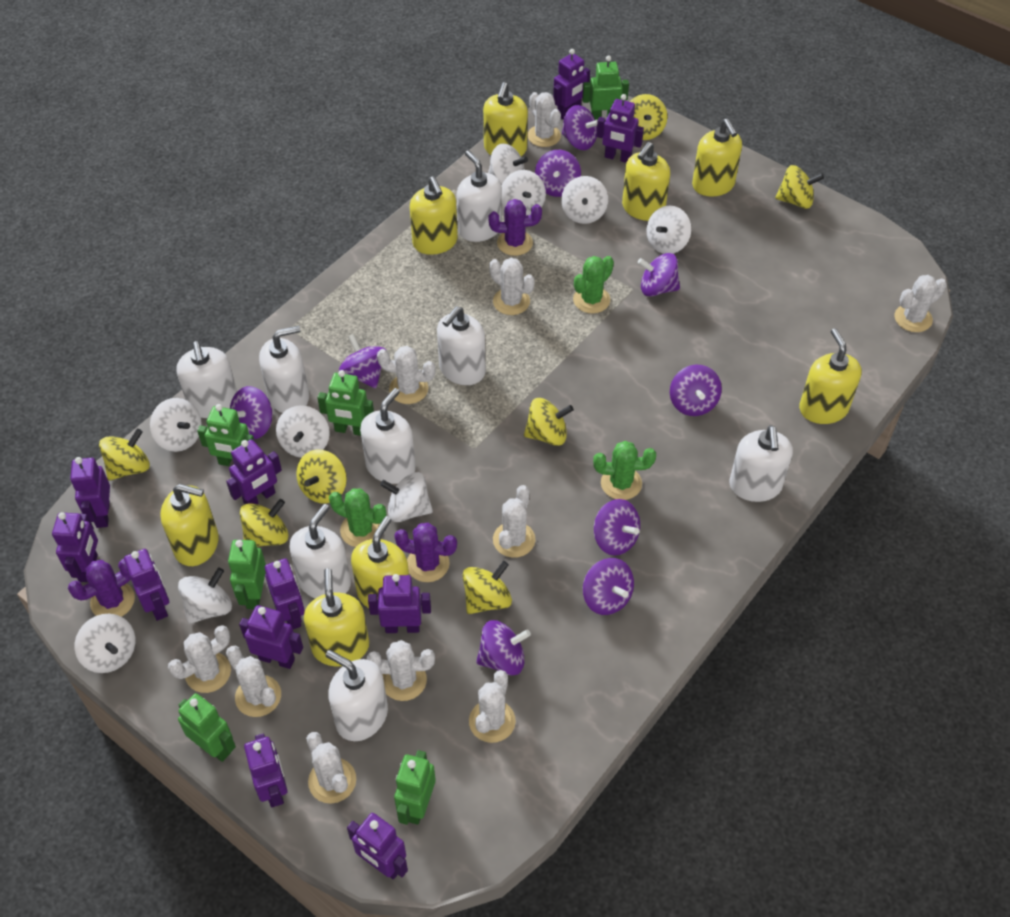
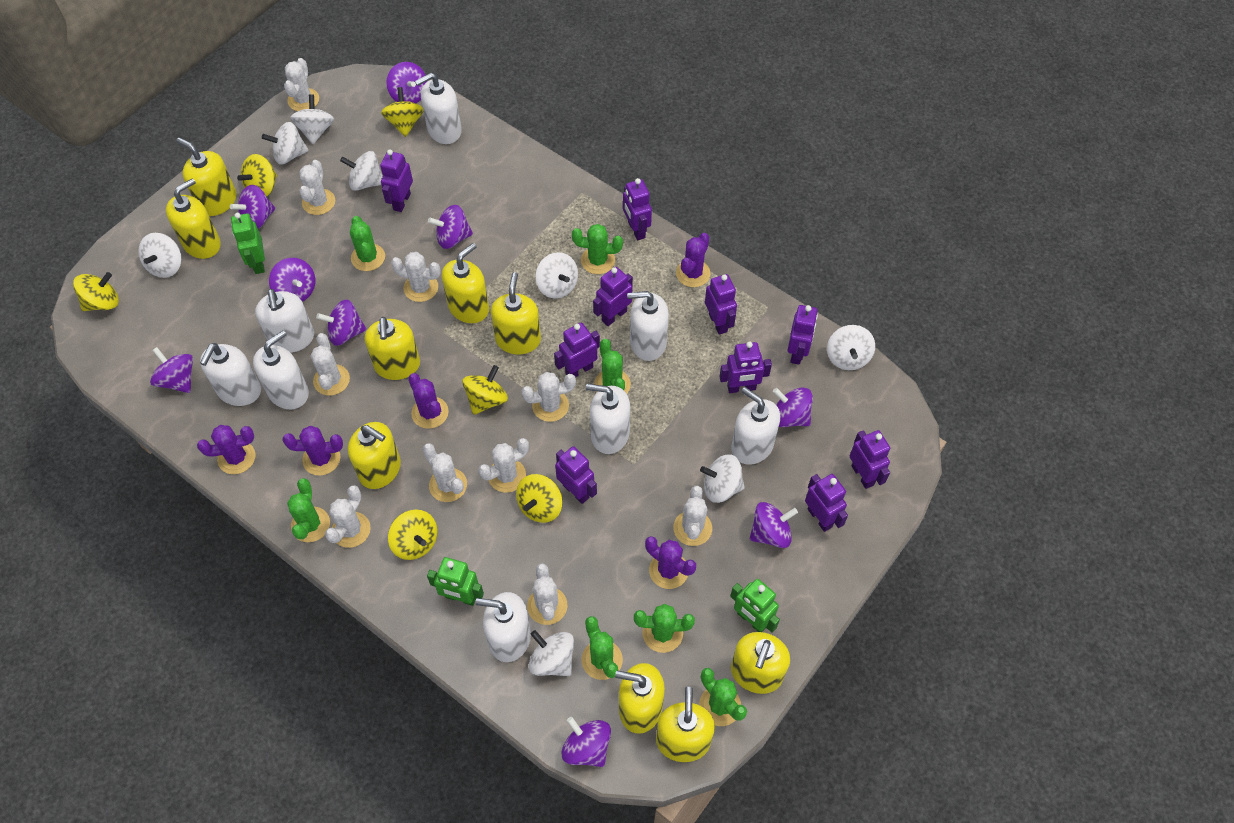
green cactus: 3 -> 7
green robot: 6 -> 3
purple cactus: 3 -> 5
purple robot: 11 -> 10
white spinning top: 9 -> 8
yellow soap dispenser: 8 -> 9
yellow spinning top: 7 -> 6

